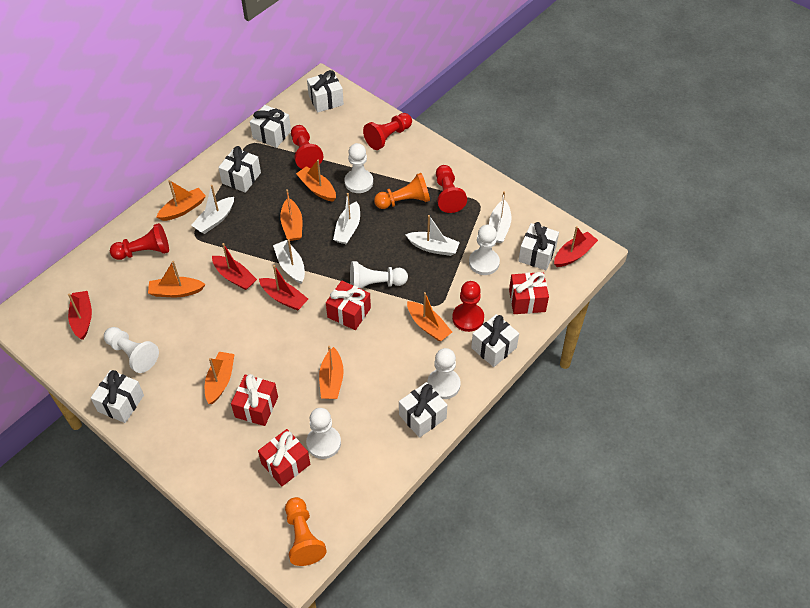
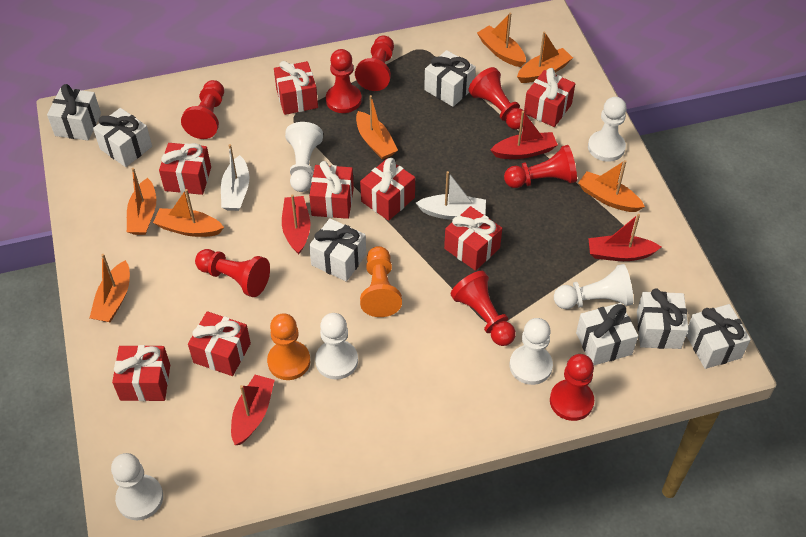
red gift: 4 -> 8
red pawn: 5 -> 8
white boat: 5 -> 2

